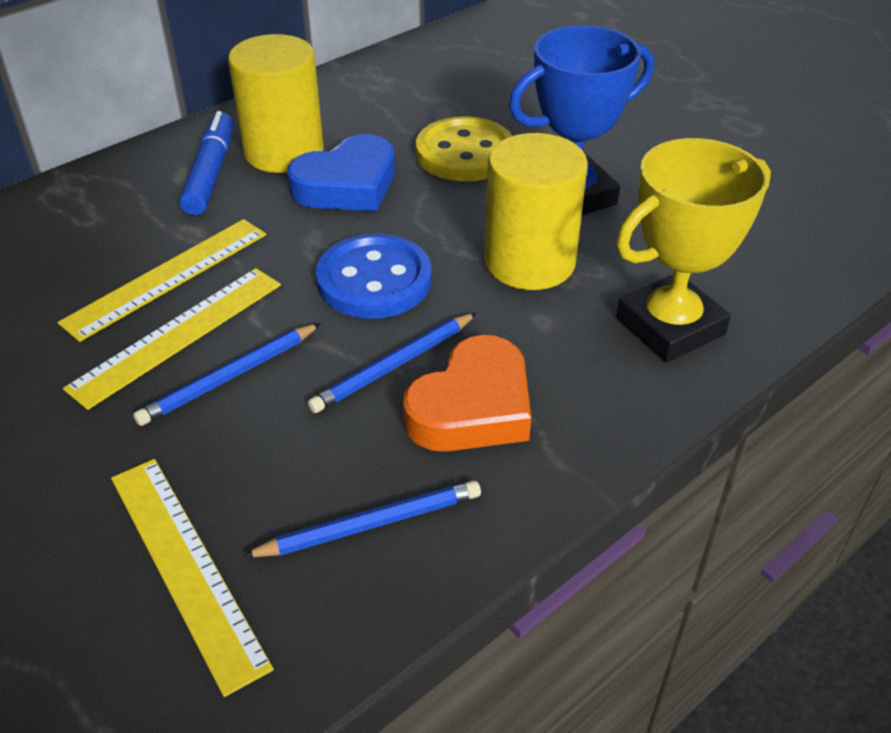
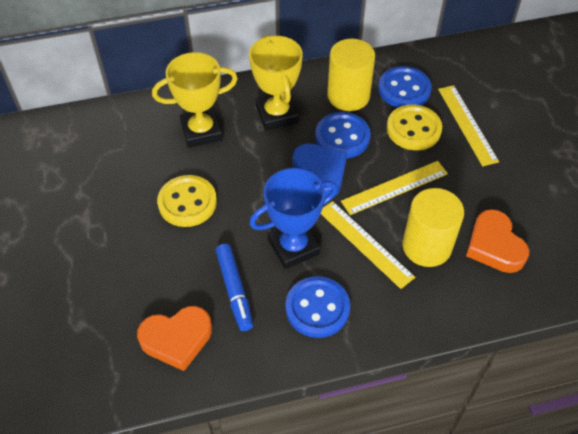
blue button: 1 -> 3
blue pencil: 3 -> 0
orange heart: 1 -> 2
yellow button: 1 -> 2
yellow trophy: 1 -> 2

